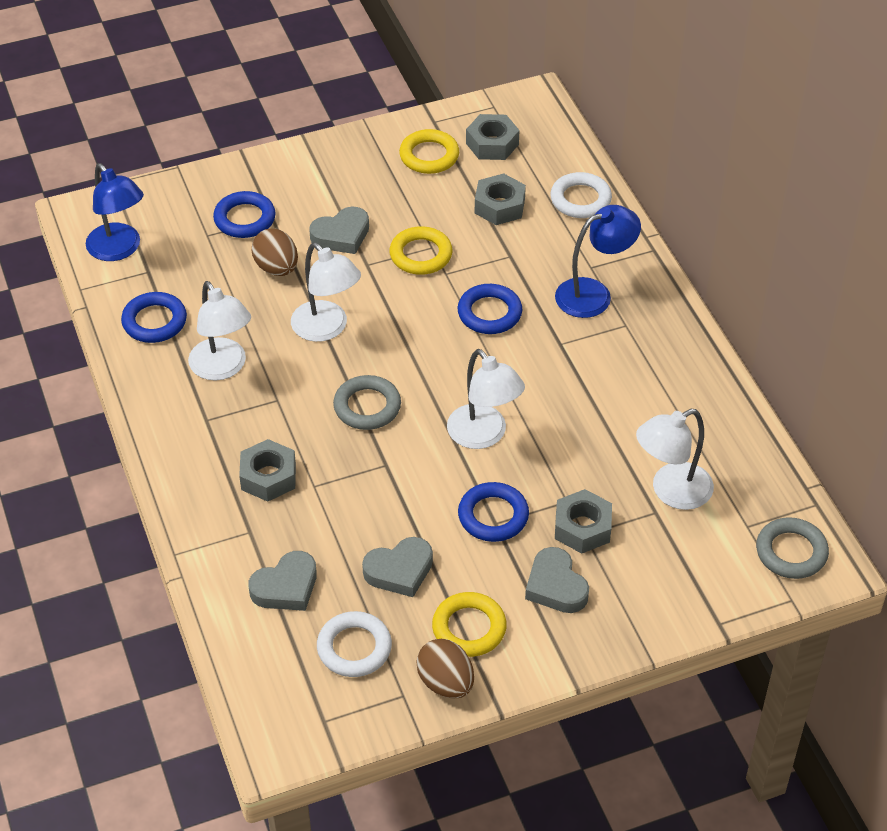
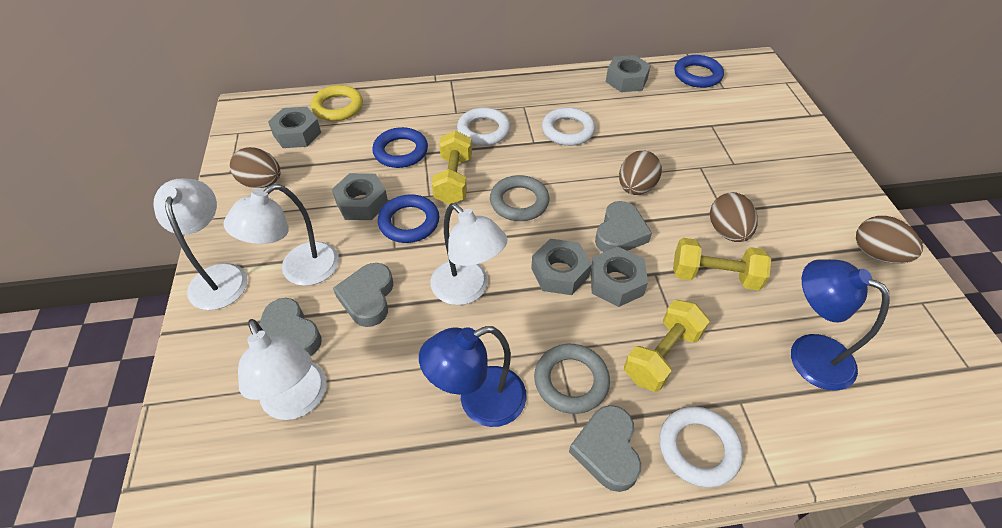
blue ring: 4 -> 3
brown egg: 2 -> 4
grey nut: 4 -> 5
white ring: 2 -> 3
yellow dumbbell: 0 -> 3
yellow ring: 3 -> 1

